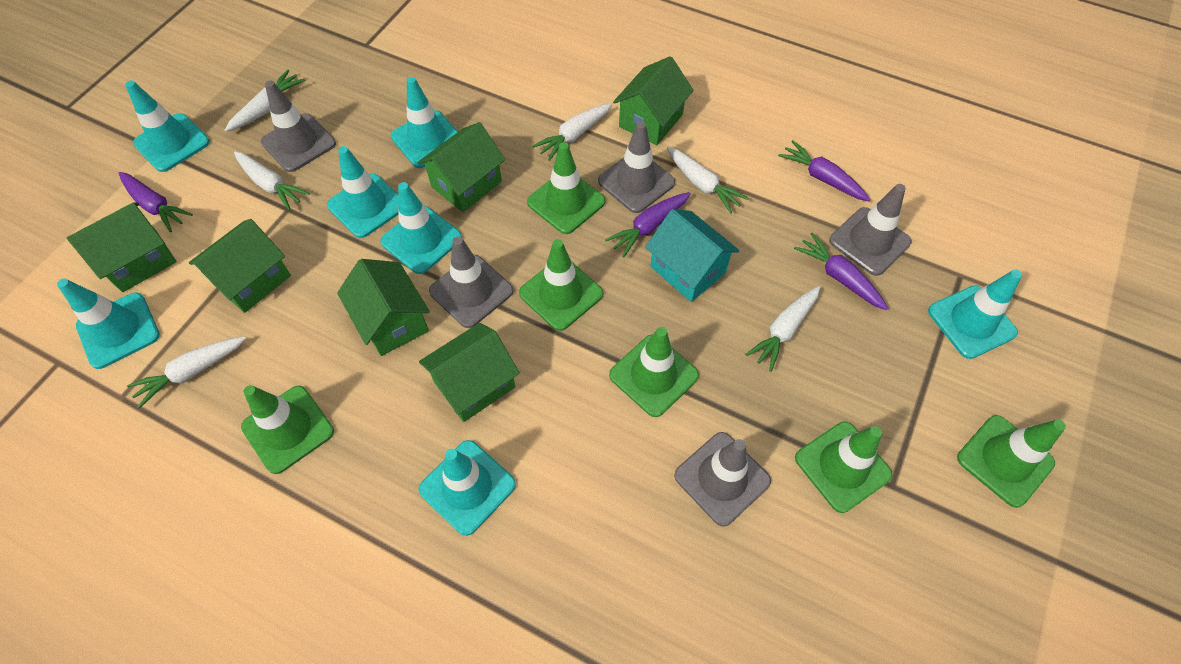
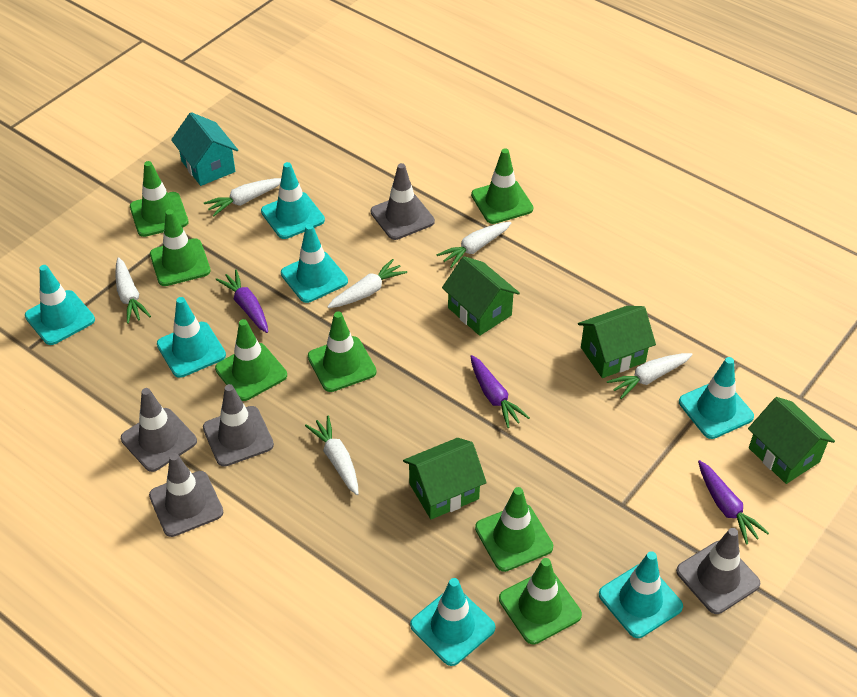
green house: 6 -> 4
green traffic cone: 6 -> 7
purple carrot: 4 -> 3

